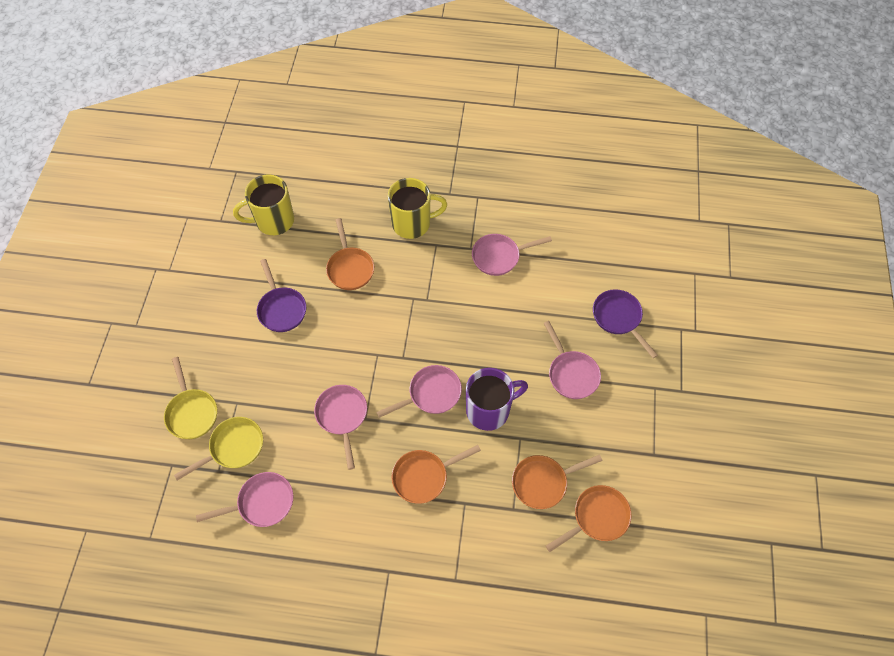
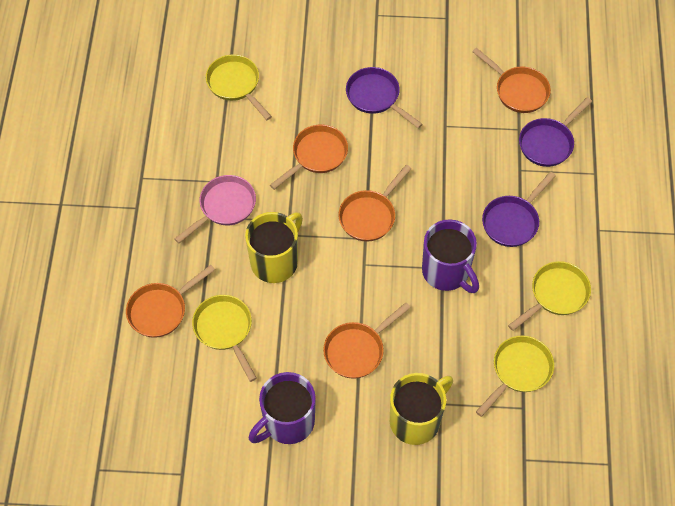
orange pan: 4 -> 5
pink pan: 5 -> 1
purple mug: 1 -> 2
purple pan: 2 -> 3
yellow pan: 2 -> 4

